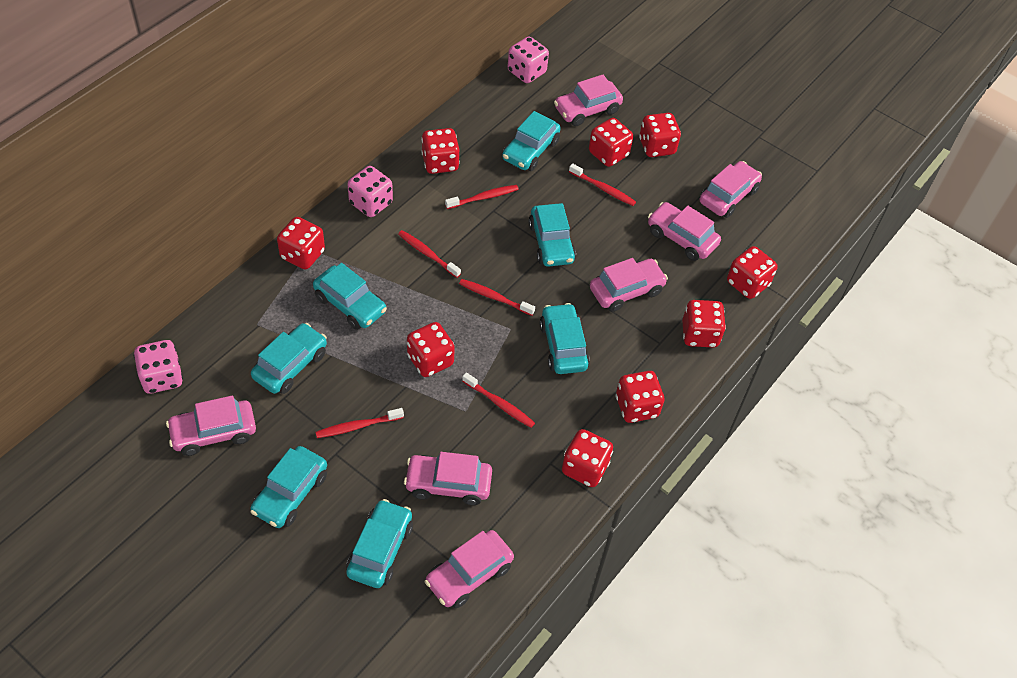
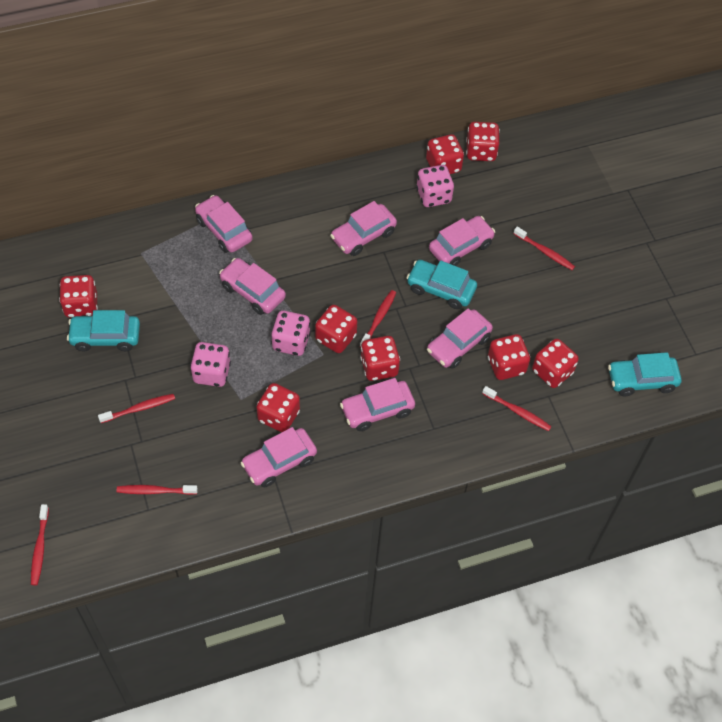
red dice: 9 -> 8
turquoise car: 7 -> 3

